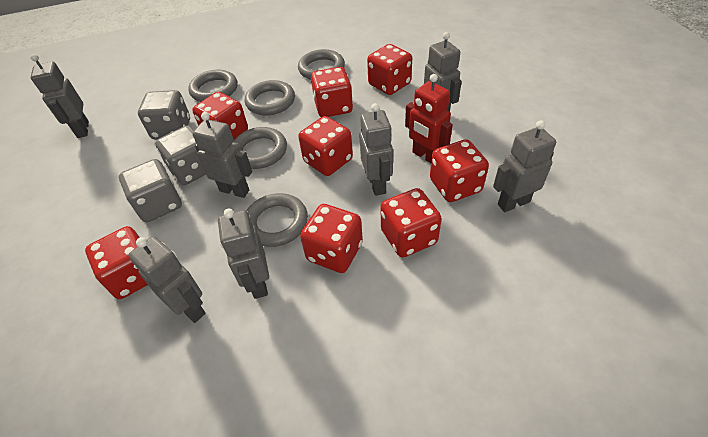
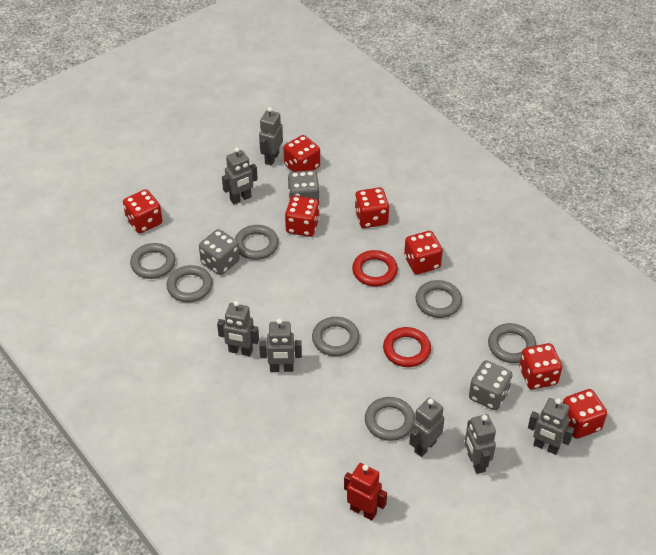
grey ring: 5 -> 7
red dice: 8 -> 7
red ring: 0 -> 2

